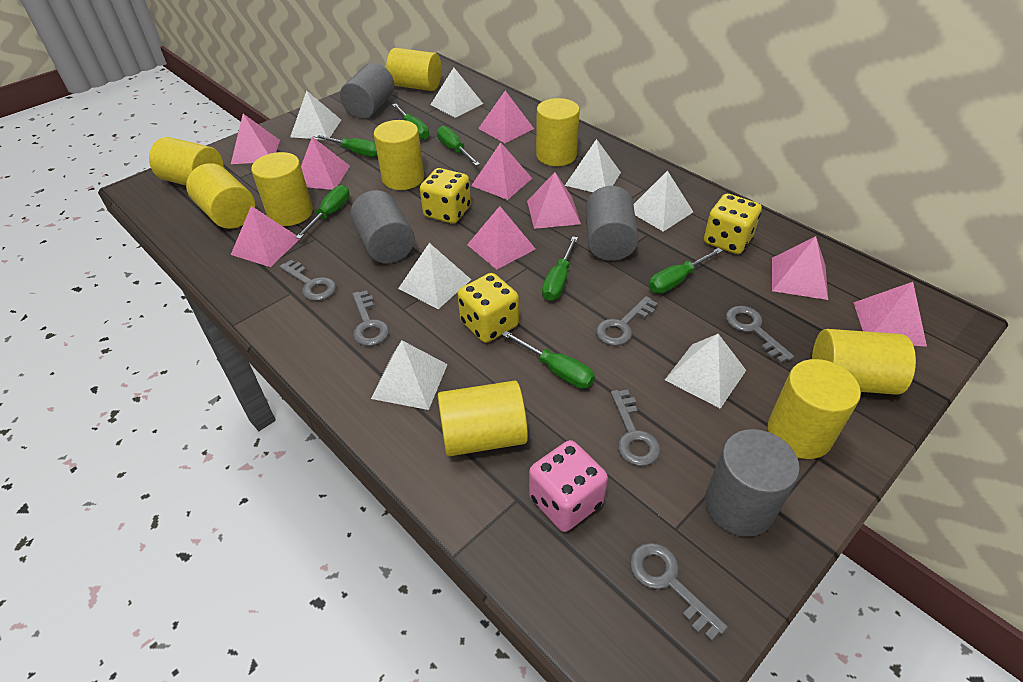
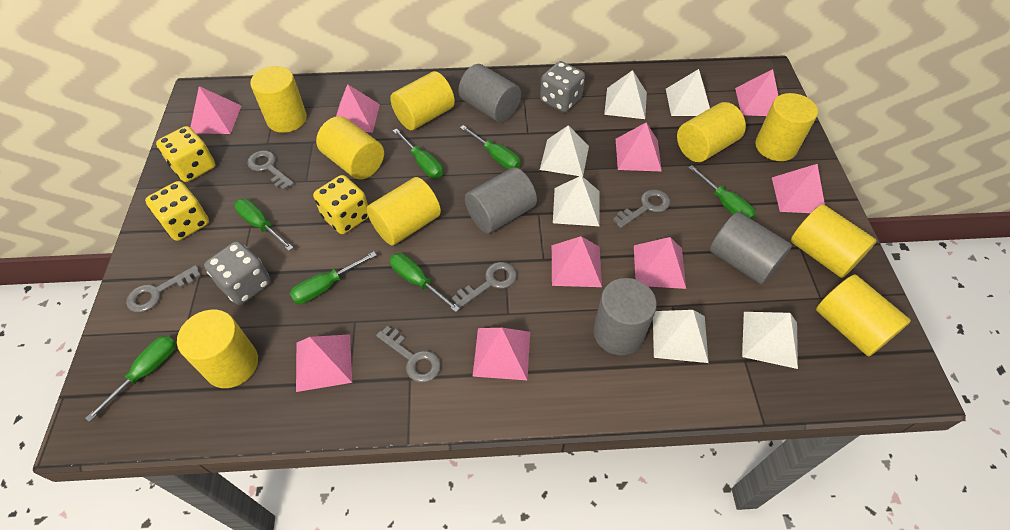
grey dice: 0 -> 2
grey key: 6 -> 5
pink dice: 1 -> 0
white pyramid: 7 -> 6

